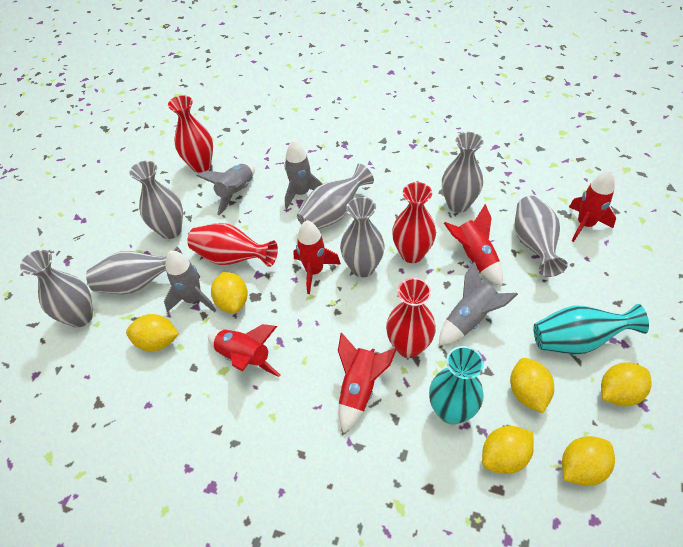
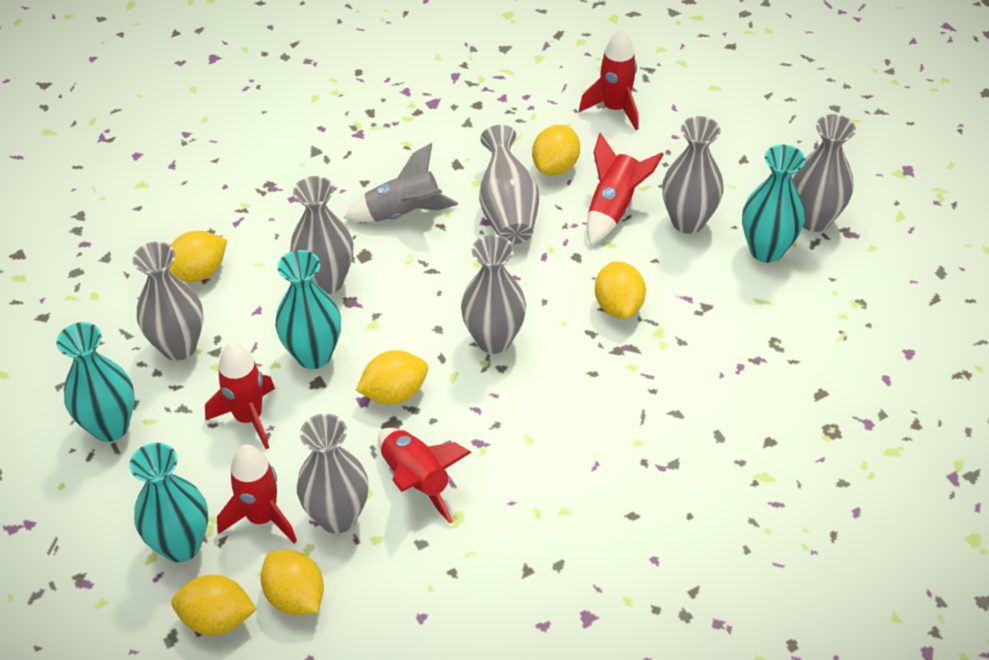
grey rocket: 4 -> 1
red vase: 4 -> 0
turquoise vase: 2 -> 4

